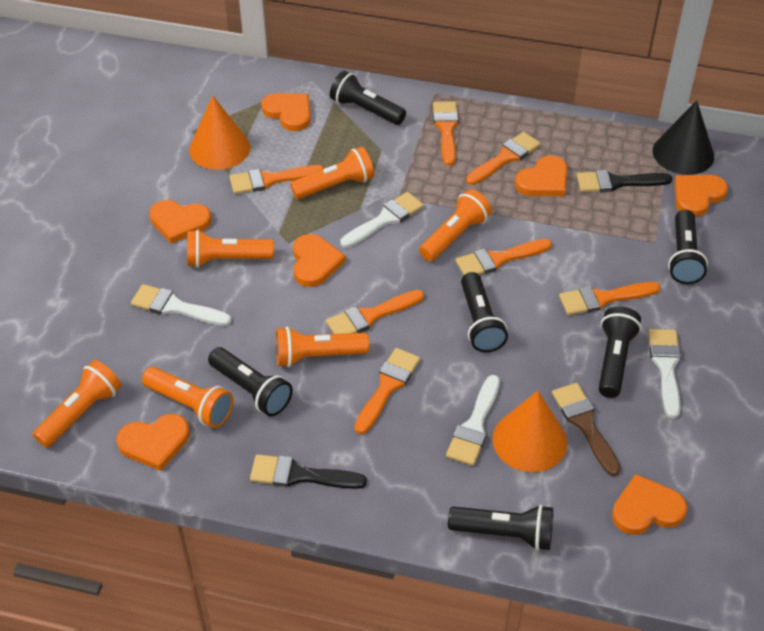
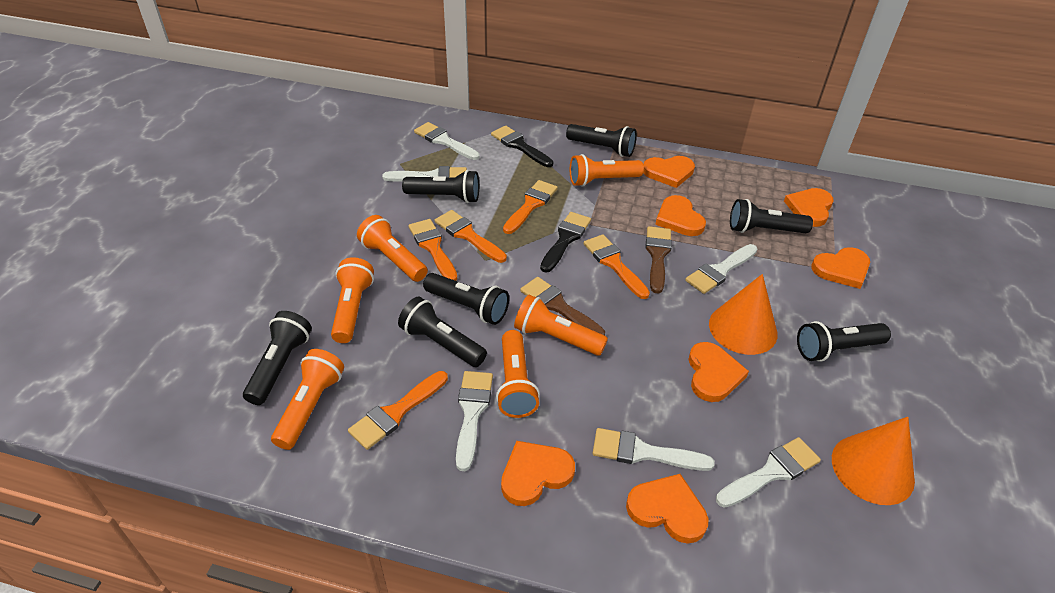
black cone: 1 -> 0
black flashlight: 6 -> 7
brown brush: 1 -> 2
orange brush: 7 -> 5
white brush: 4 -> 6

